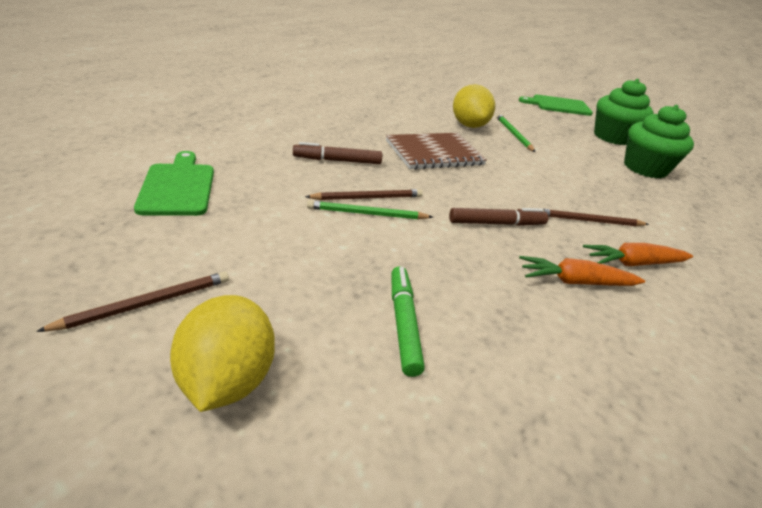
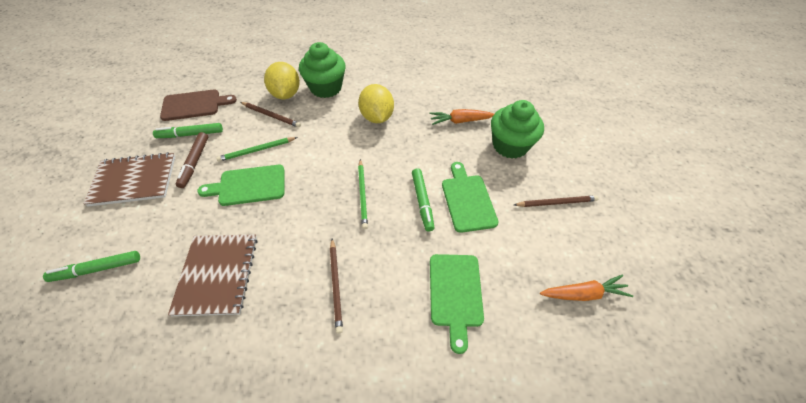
brown cutting board: 0 -> 1
brown marker: 2 -> 1
brown notebook: 1 -> 2
green cutting board: 2 -> 3
green marker: 1 -> 3

